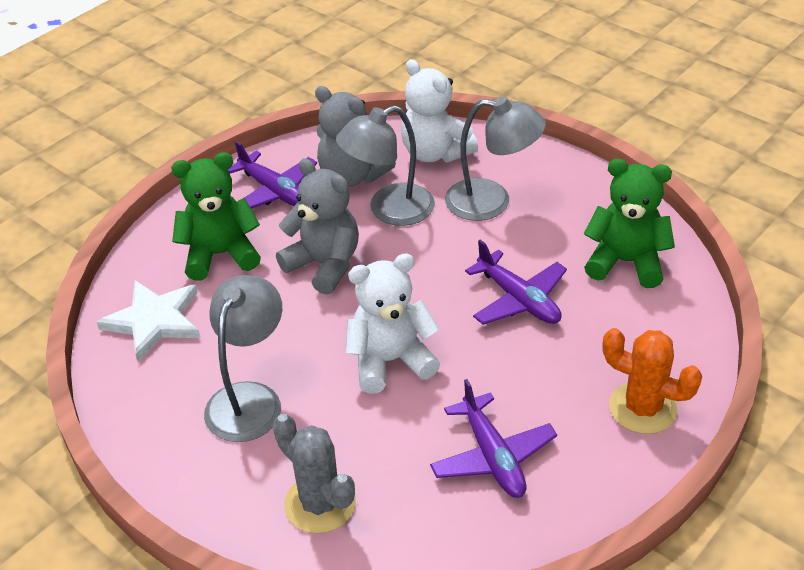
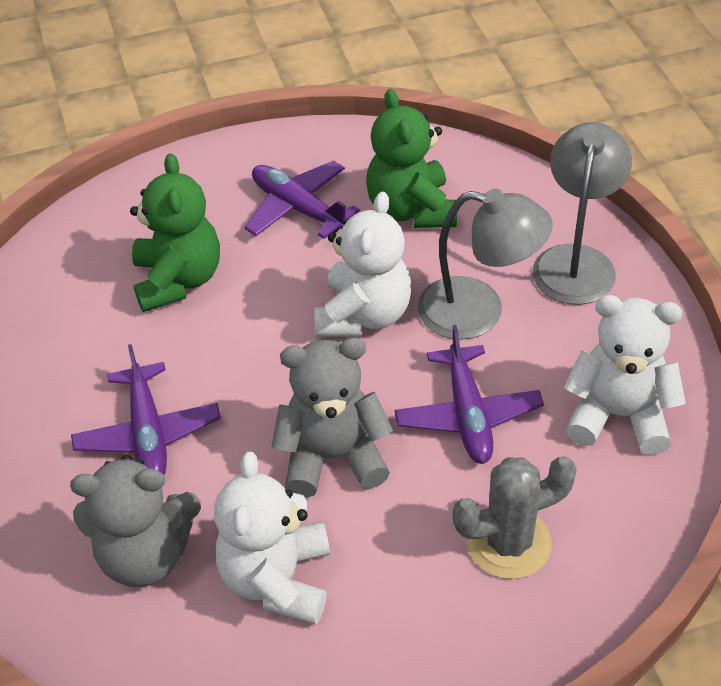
grey lamp: 3 -> 2
orange cactus: 1 -> 0
white star: 1 -> 0
white teddy bear: 2 -> 3

